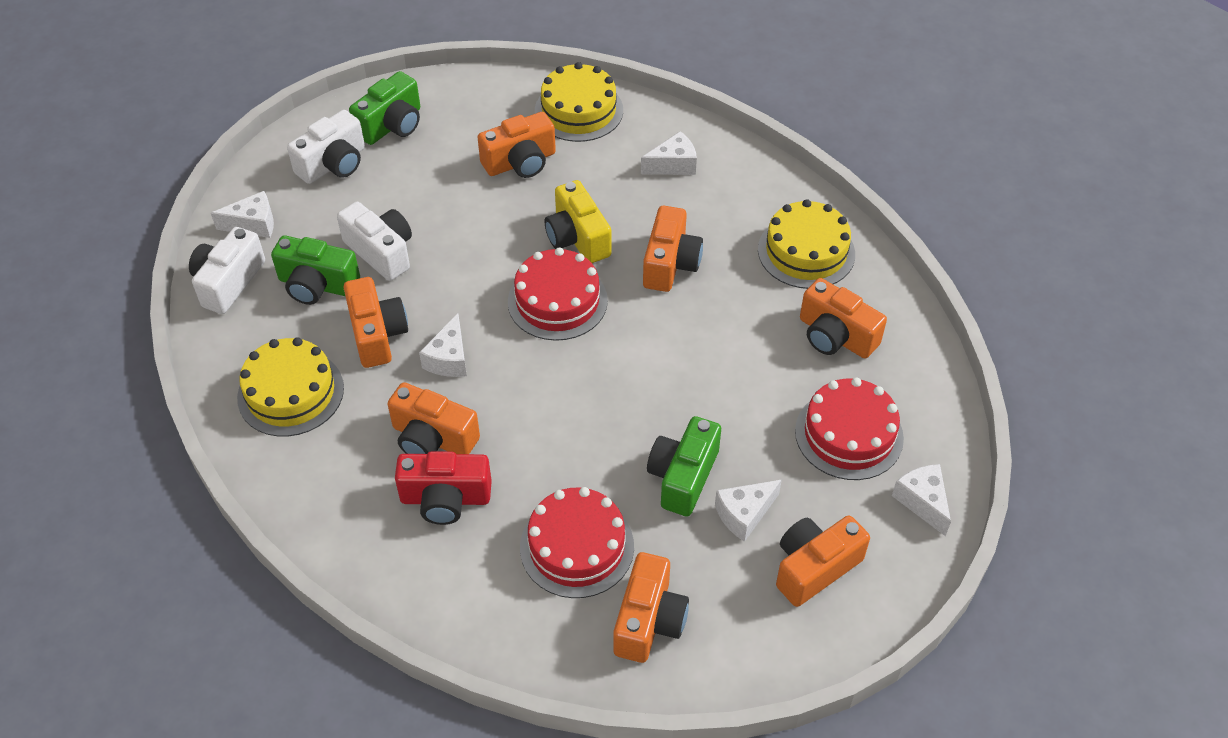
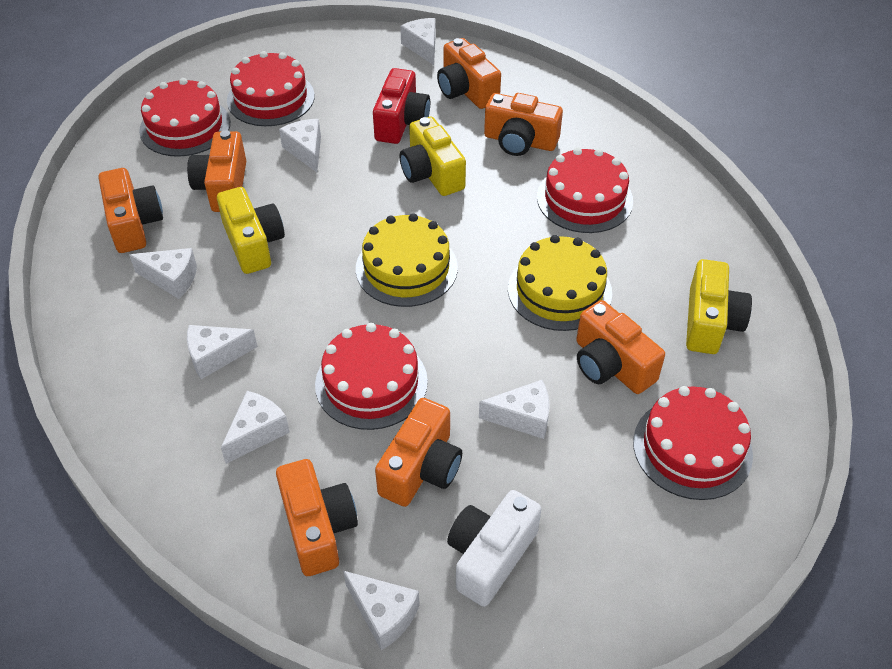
green camera: 3 -> 0
red cake: 3 -> 5
white camera: 3 -> 1
white cheese: 5 -> 7
yellow cake: 3 -> 2
yellow camera: 1 -> 3

